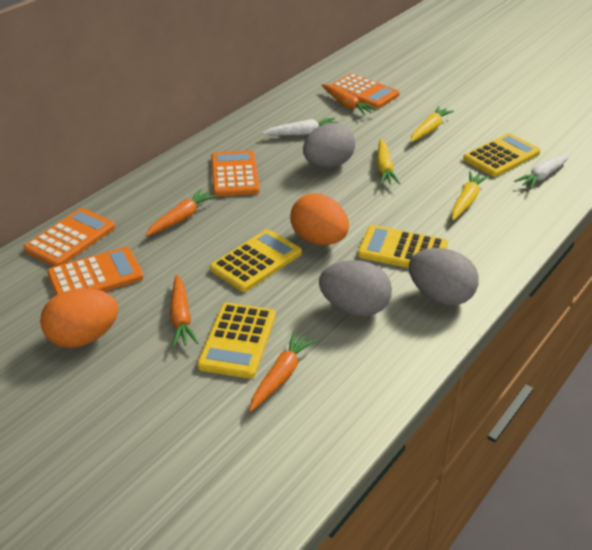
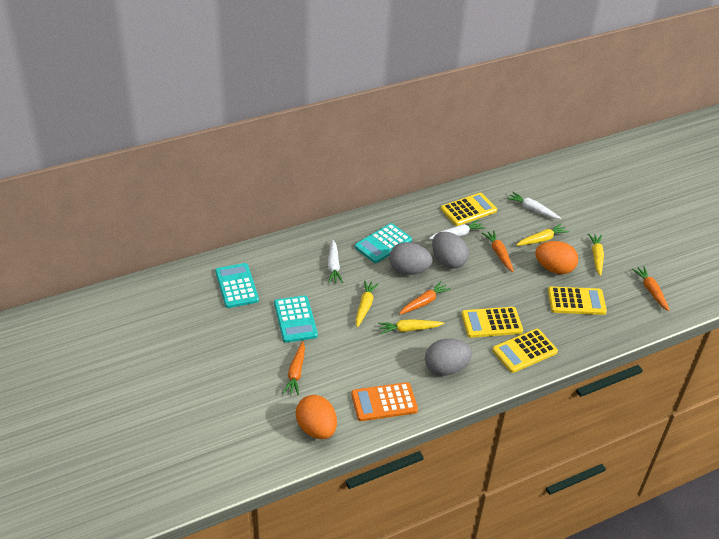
orange calculator: 4 -> 1
turquoise calculator: 0 -> 3
white carrot: 2 -> 3
yellow carrot: 3 -> 4

